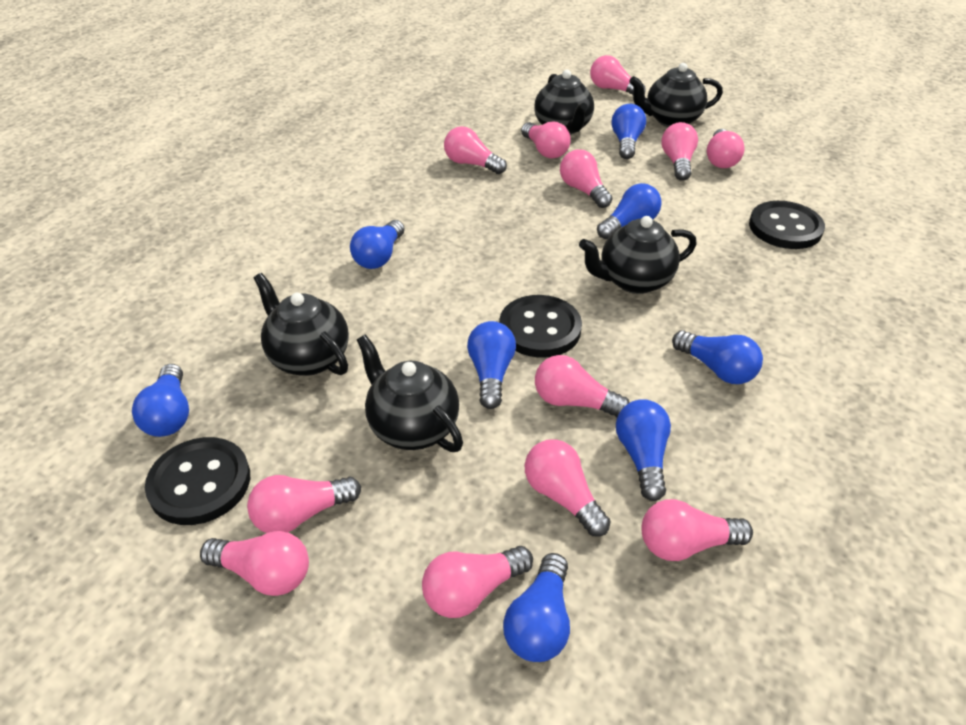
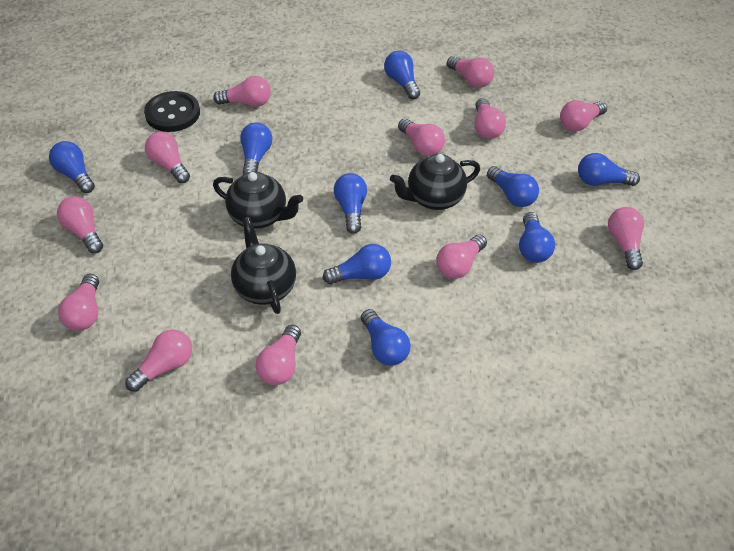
black button: 3 -> 1
black teapot: 5 -> 3
blue light bulb: 8 -> 9

